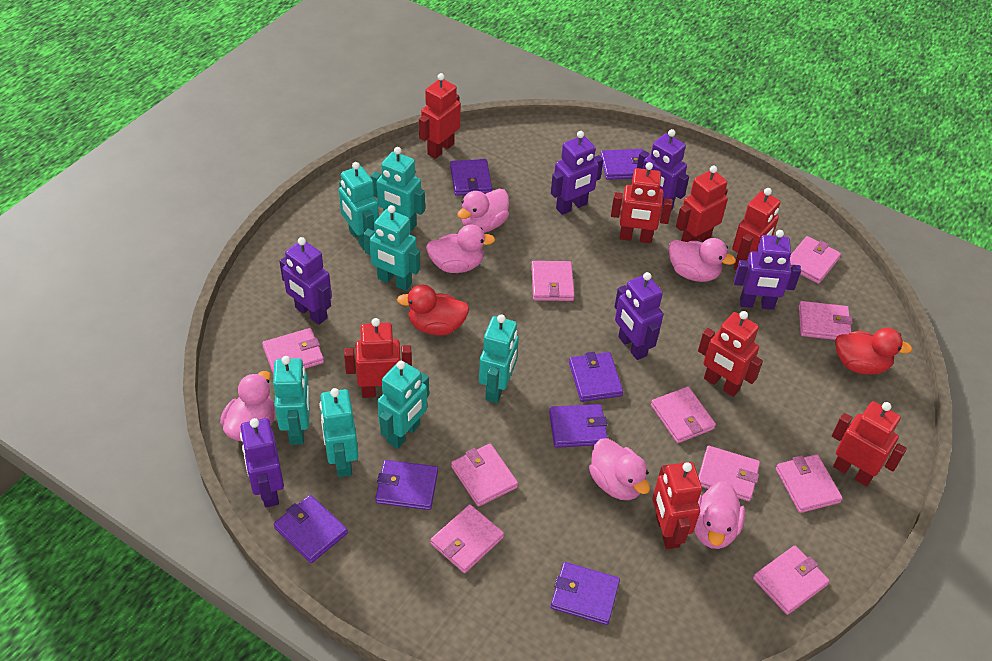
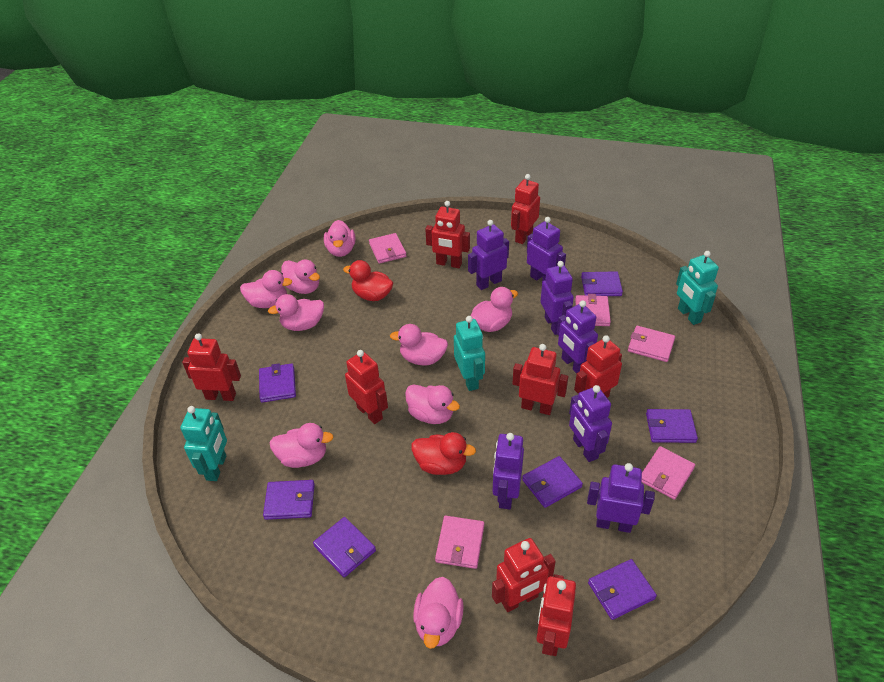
pink duck: 6 -> 9
pink wallet: 10 -> 5
purple robot: 6 -> 7
turquoise robot: 7 -> 3

